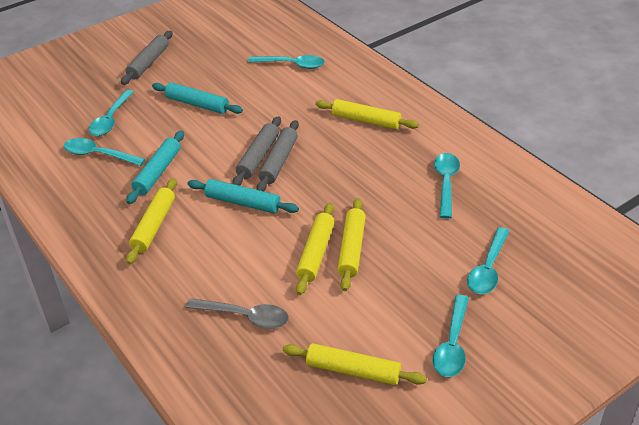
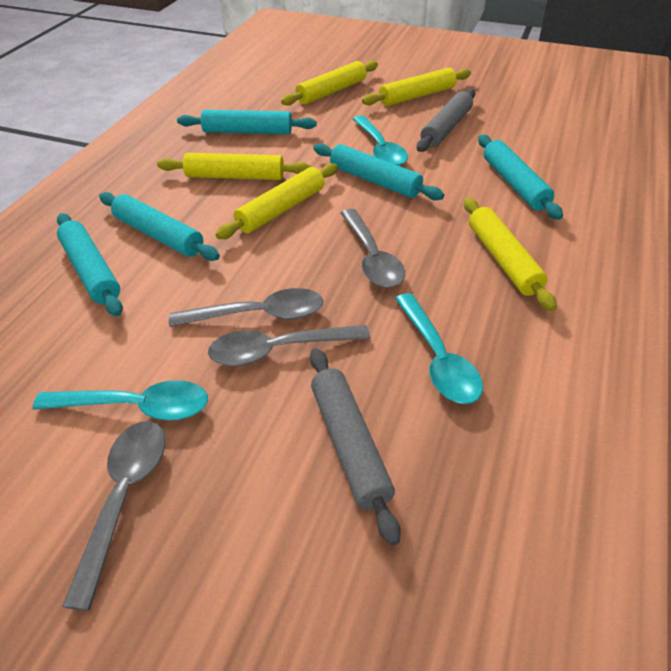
grey rolling pin: 3 -> 2
grey spoon: 1 -> 4
turquoise rolling pin: 3 -> 5
turquoise spoon: 6 -> 3

